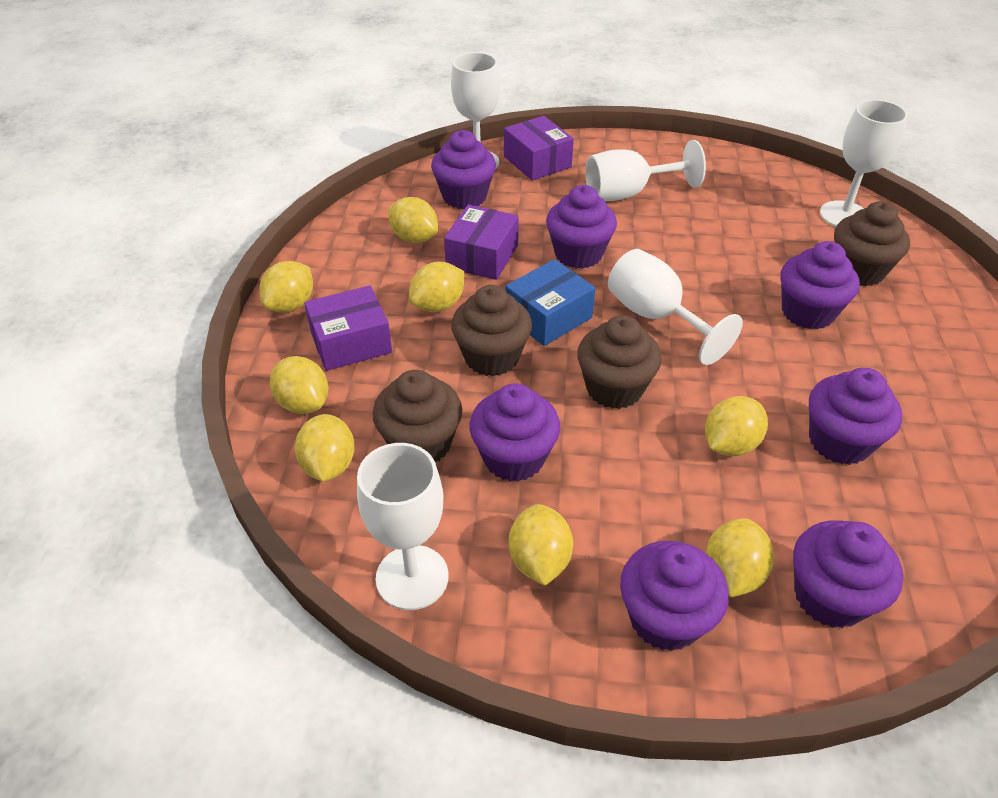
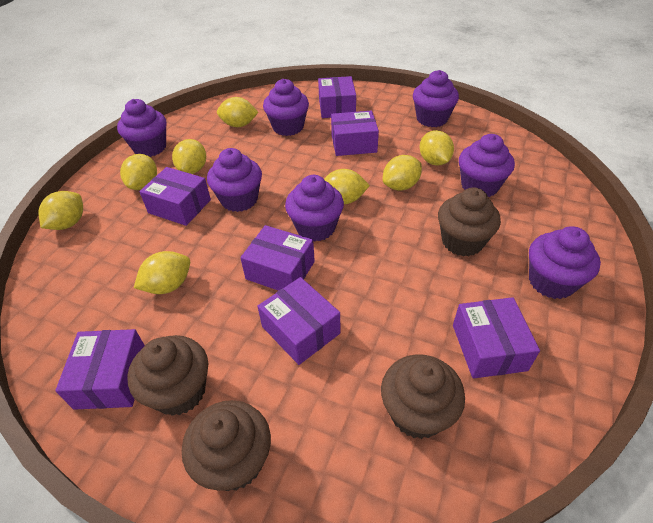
blue box: 1 -> 0
purple box: 3 -> 7
white goblet: 5 -> 0

